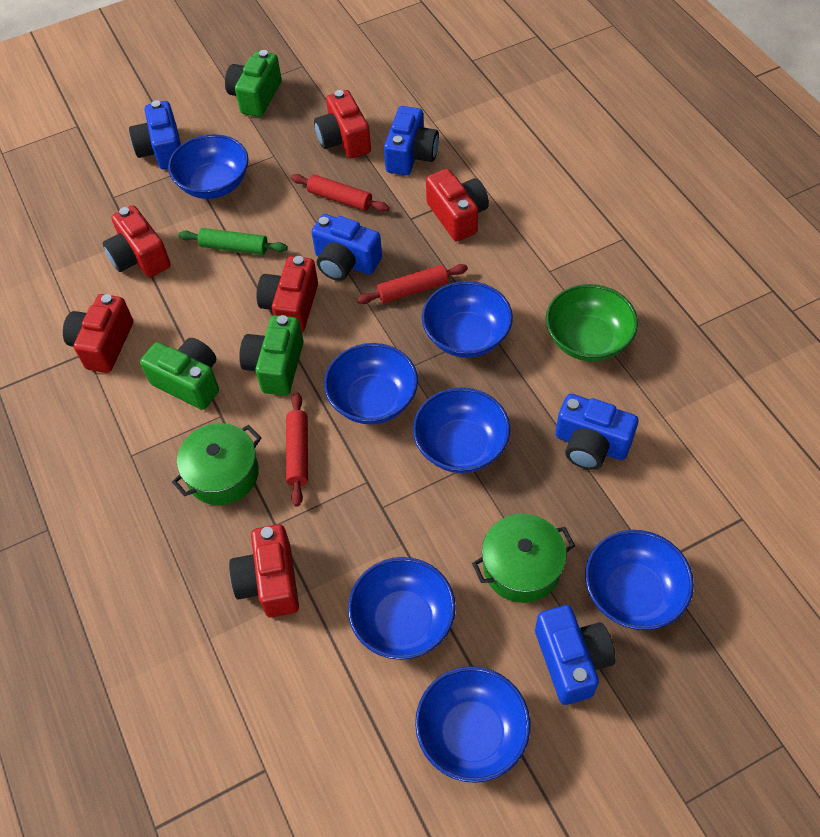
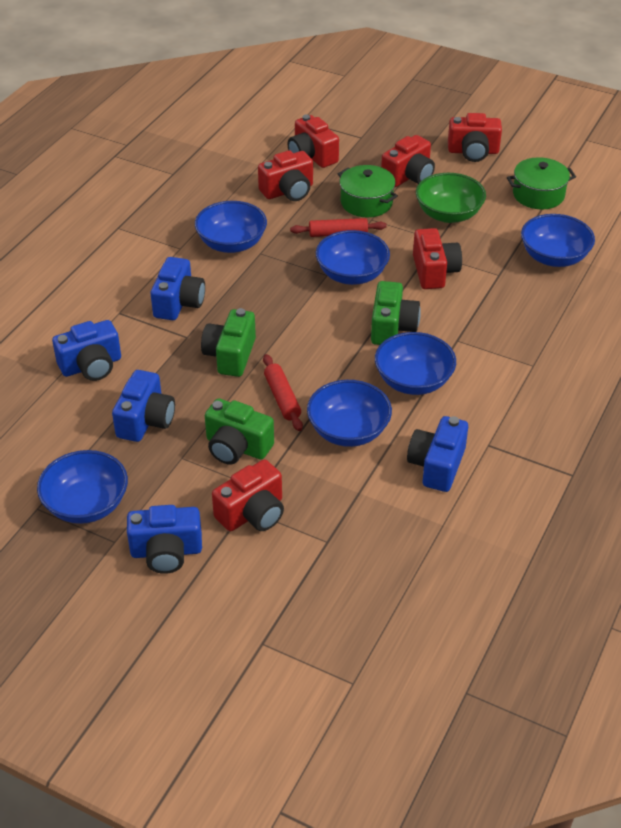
blue bowl: 7 -> 6
green rolling pin: 1 -> 0
red rolling pin: 3 -> 2

